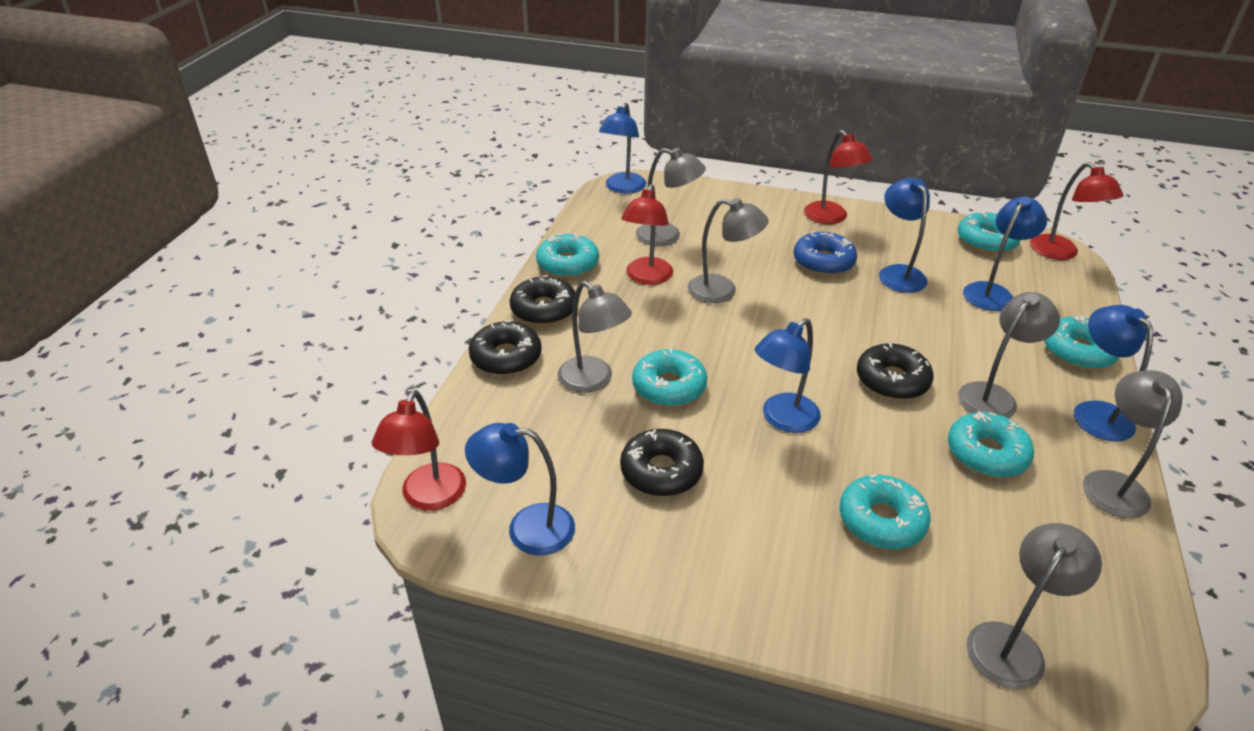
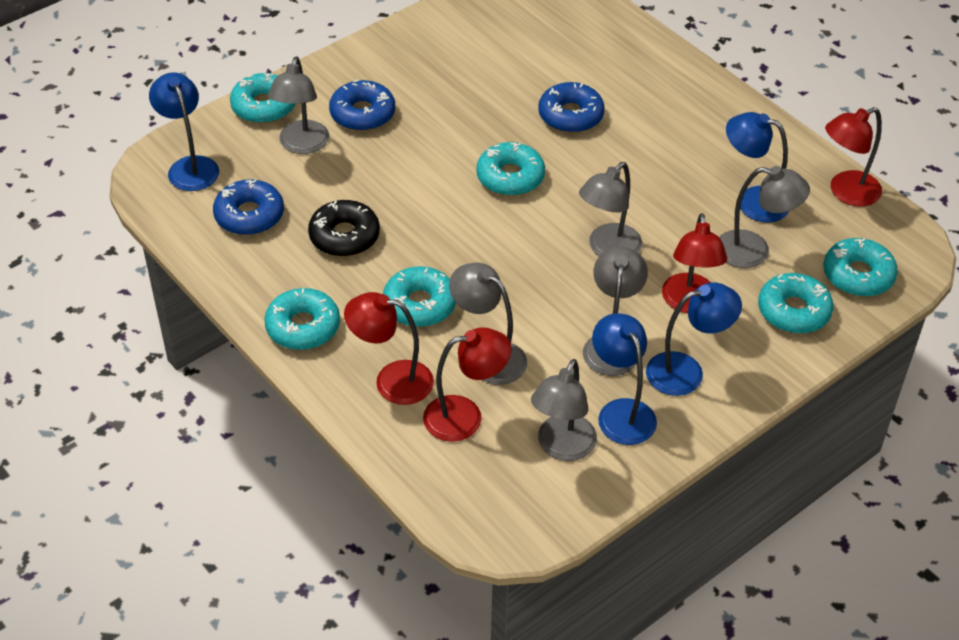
black donut: 4 -> 1
blue donut: 1 -> 3
blue lamp: 6 -> 4

